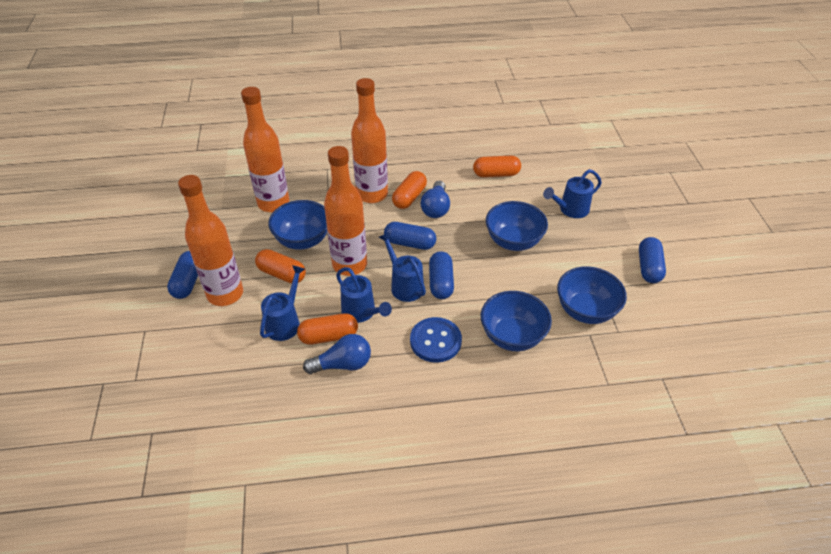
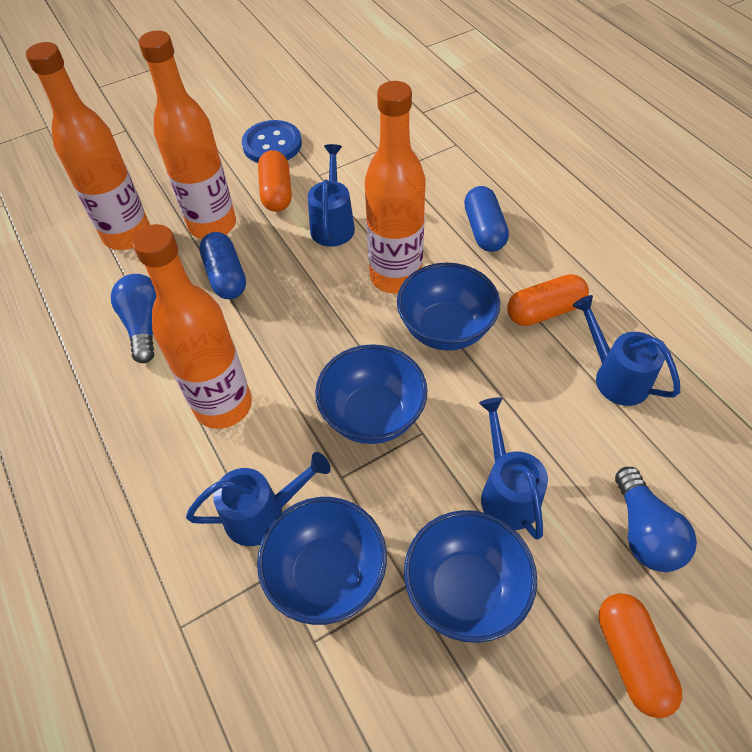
blue capsule: 4 -> 2
orange capsule: 4 -> 3

